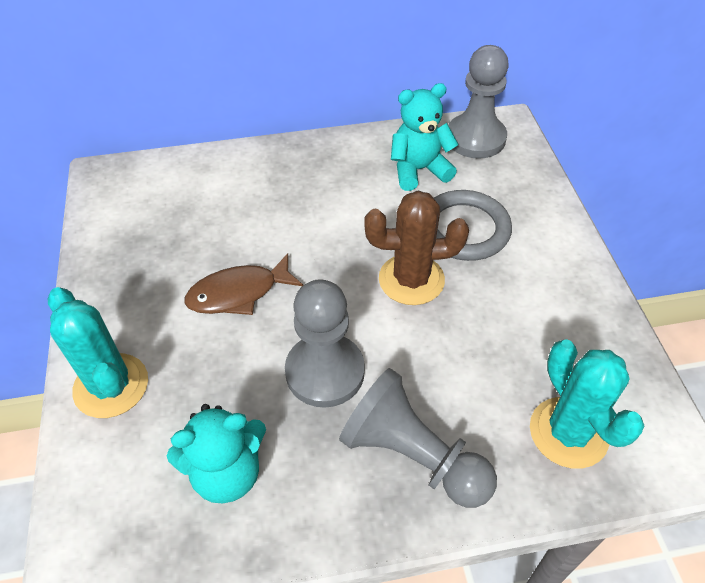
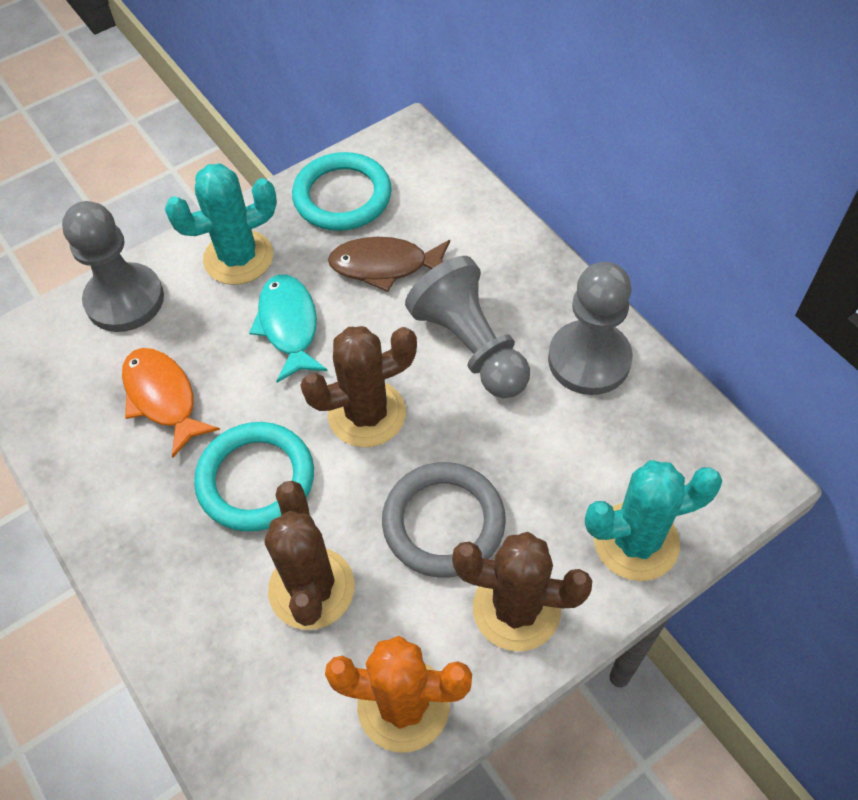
brown cactus: 1 -> 3
orange cactus: 0 -> 1
orange fish: 0 -> 1
turquoise fish: 0 -> 1
turquoise ring: 0 -> 2
turquoise teddy bear: 2 -> 0

